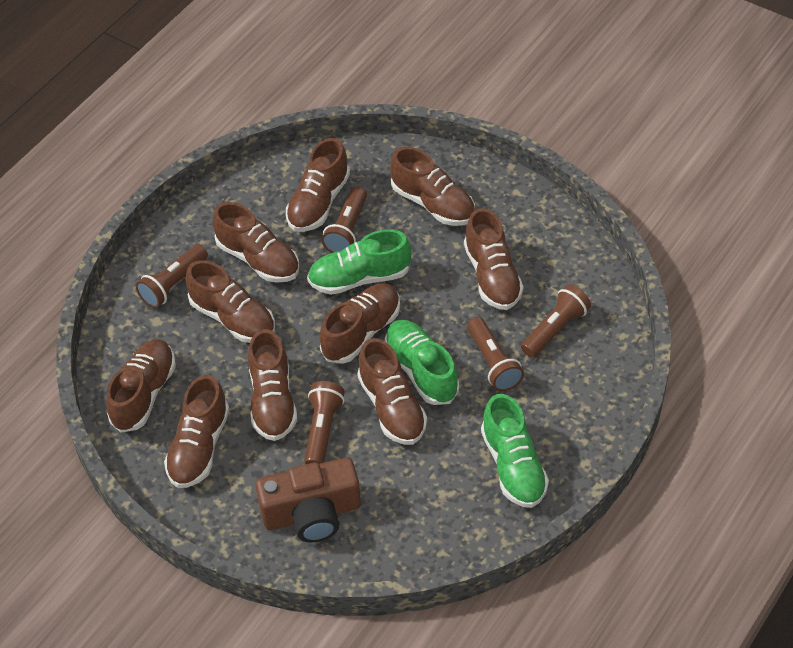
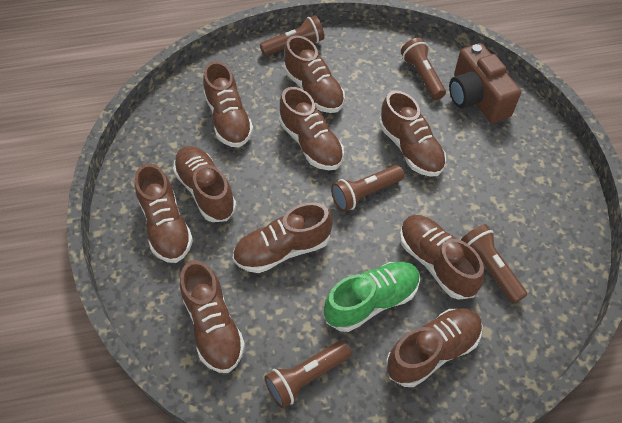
green shoe: 3 -> 1

